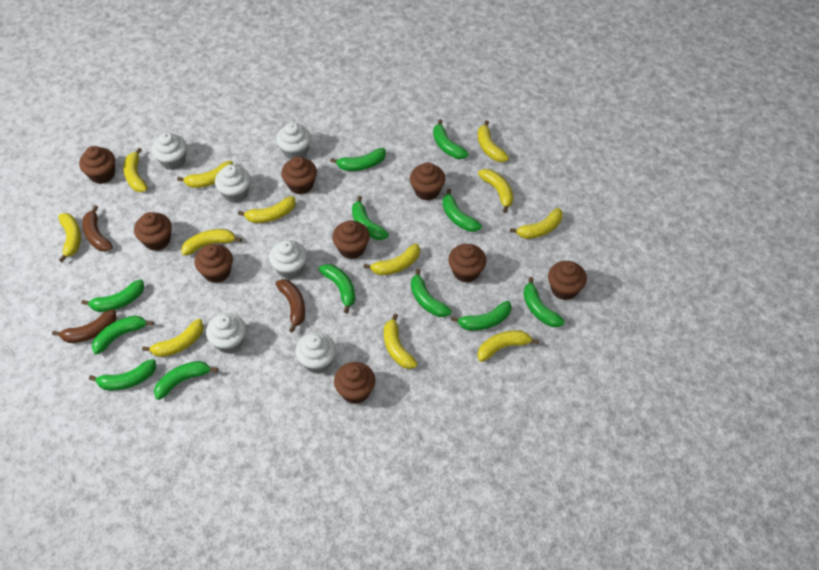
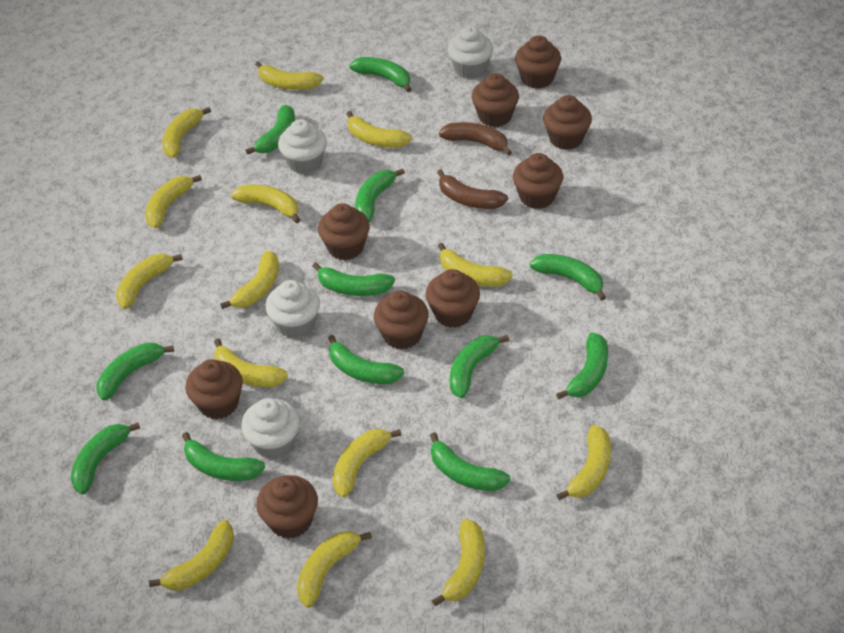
brown banana: 3 -> 2
white cupcake: 6 -> 4
yellow banana: 12 -> 14

